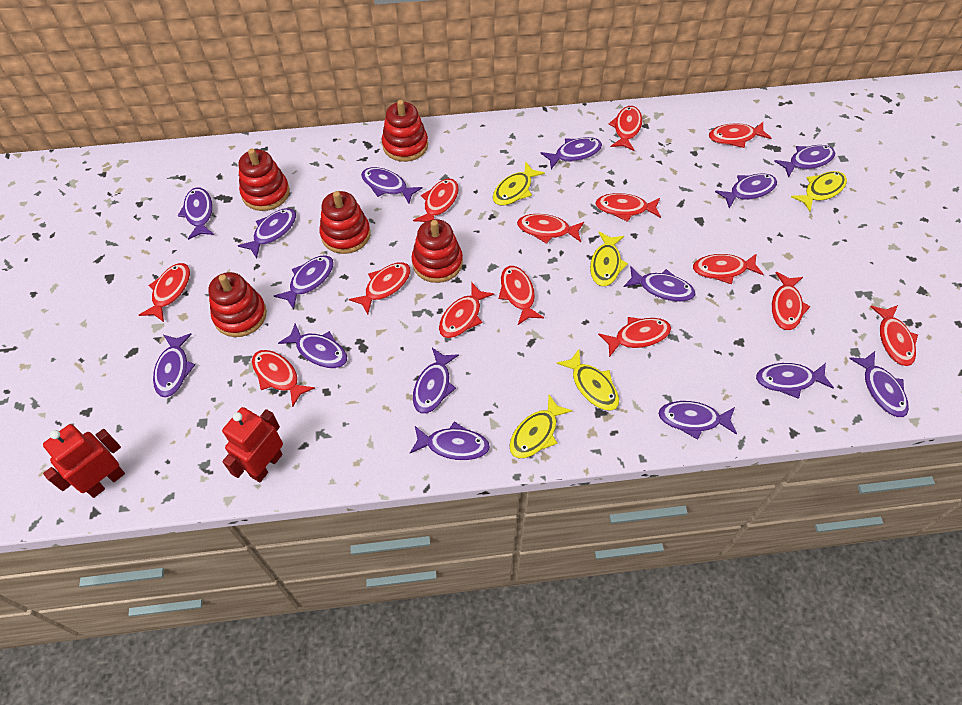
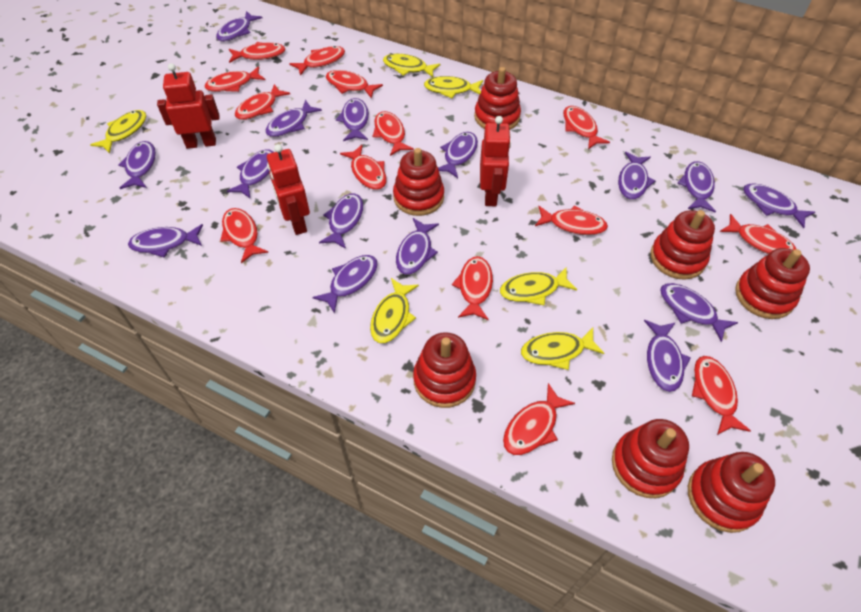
red robot: 2 -> 3
red stacking toy: 5 -> 7
yellow fish: 5 -> 6

